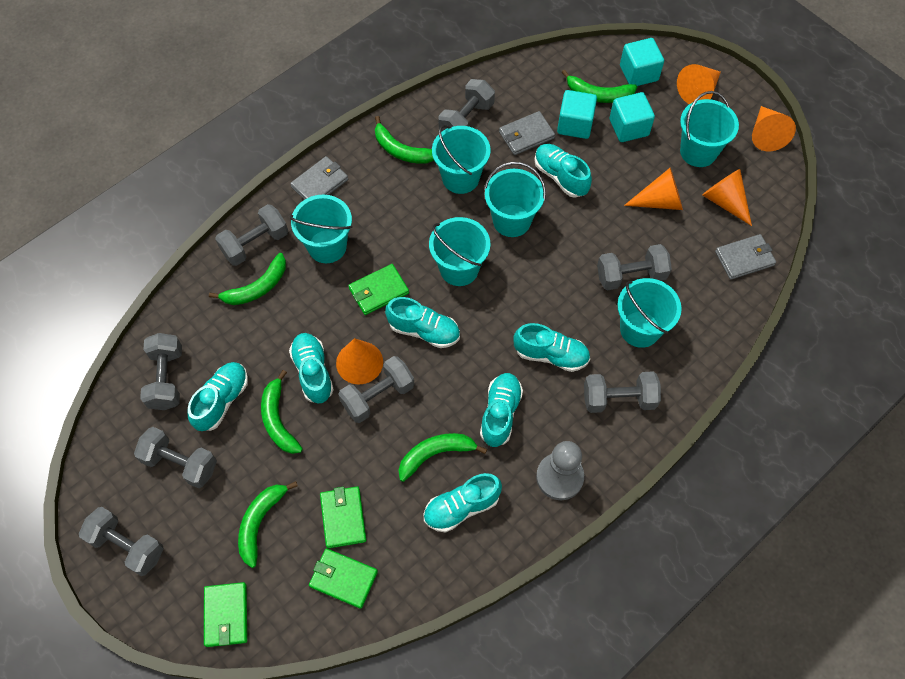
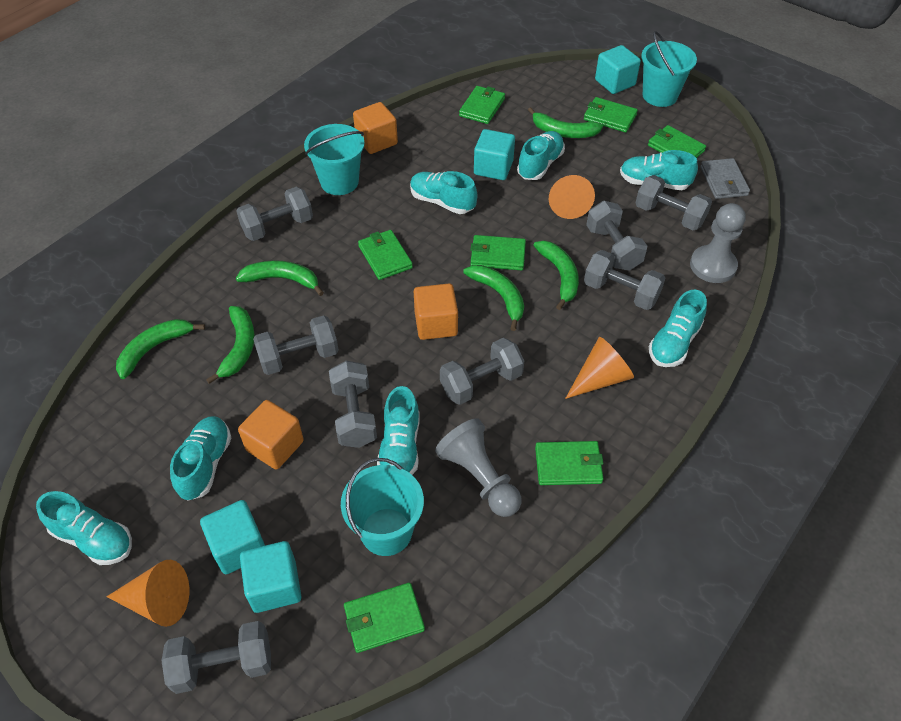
green wallet: 4 -> 7
grey pawn: 1 -> 2
grey wallet: 3 -> 1
orange cone: 5 -> 3
orange cube: 0 -> 3
turquoise bucket: 6 -> 3
turquoise cube: 3 -> 4

